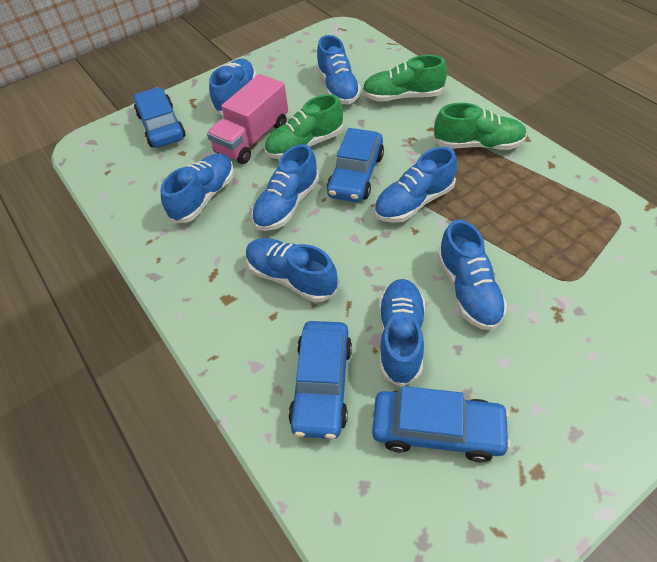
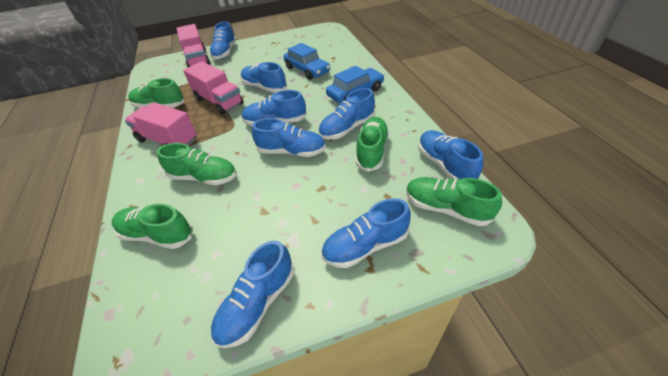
blue car: 4 -> 2
green shoe: 3 -> 5
pink truck: 1 -> 3

